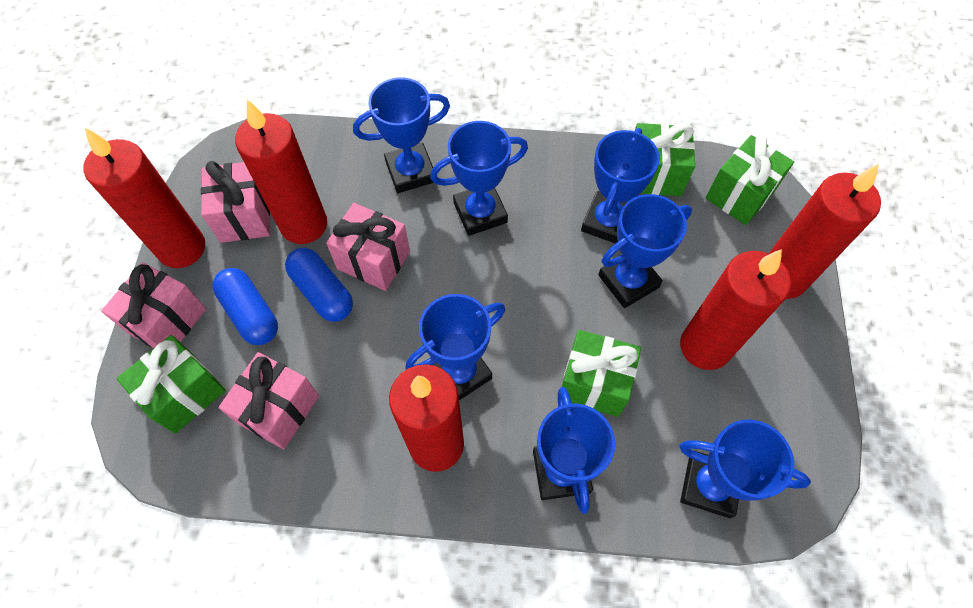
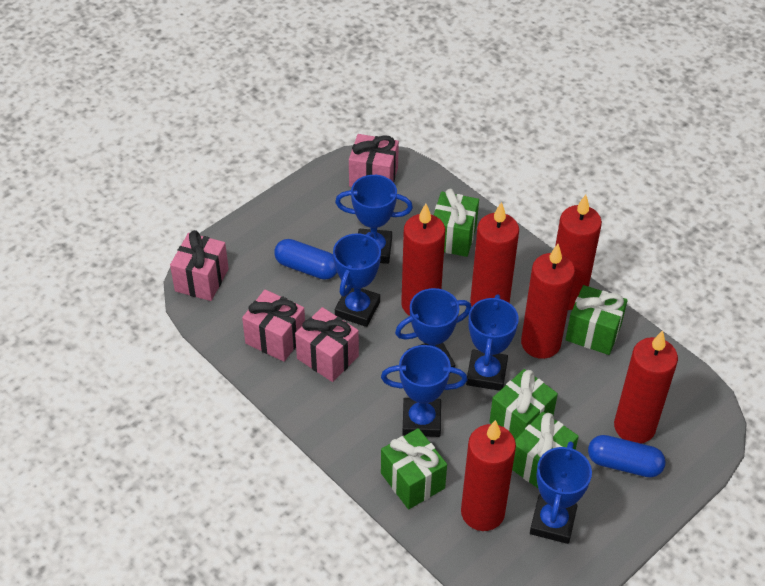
blue trophy: 7 -> 6
green gift: 4 -> 5
red candle: 5 -> 6

